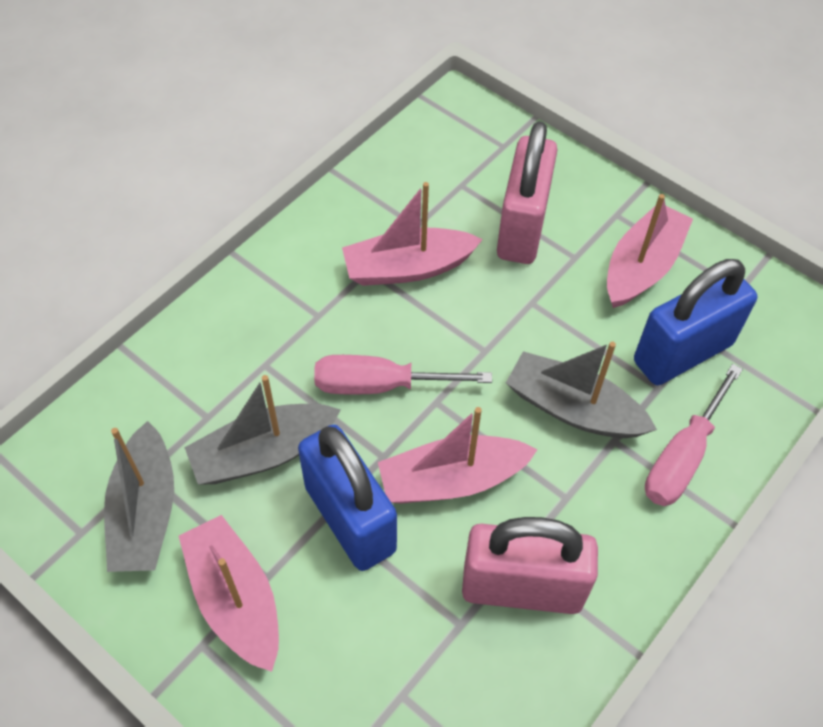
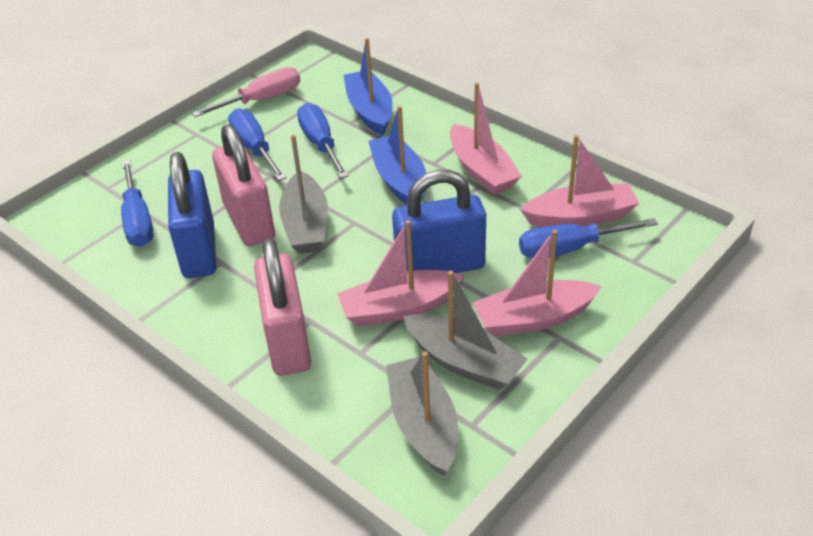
blue boat: 0 -> 2
blue screwdriver: 0 -> 4
pink screwdriver: 2 -> 1

